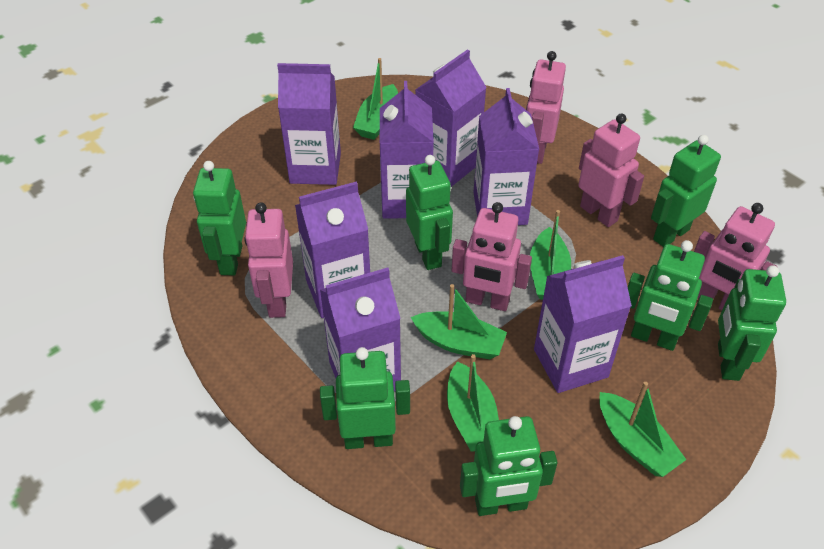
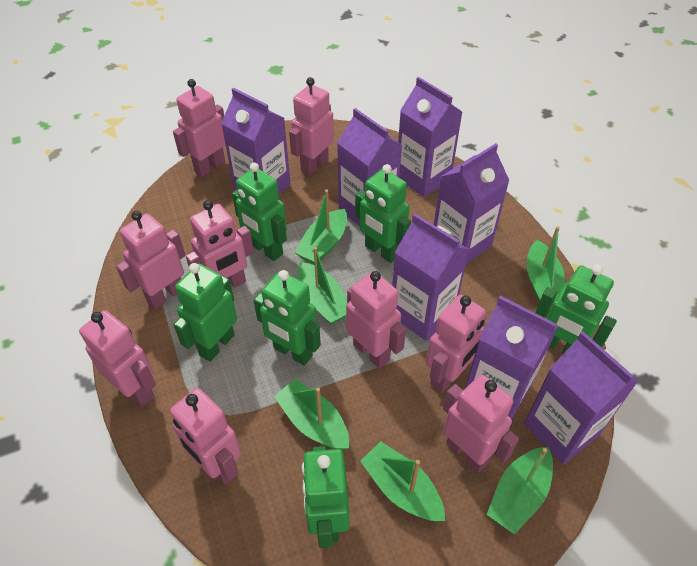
green boat: 5 -> 6
green robot: 7 -> 6
pink robot: 5 -> 9

